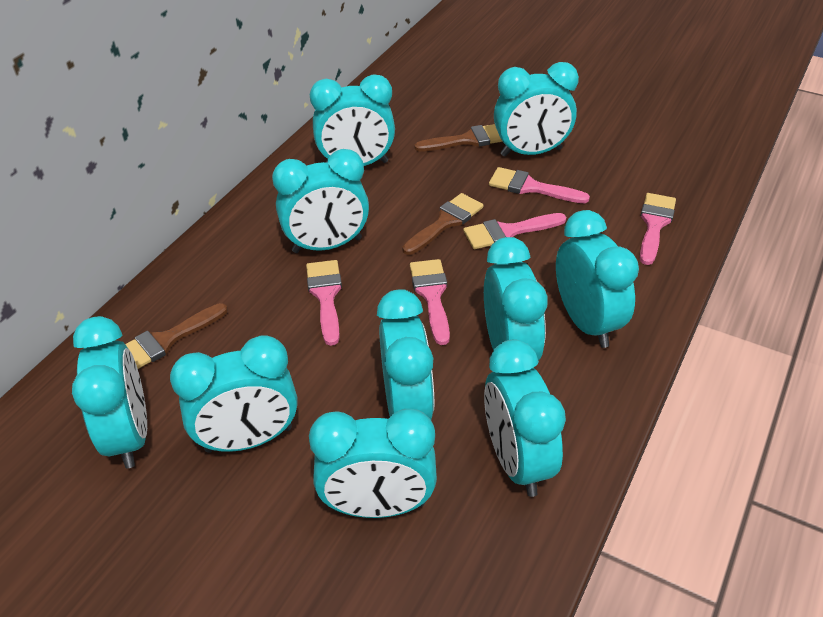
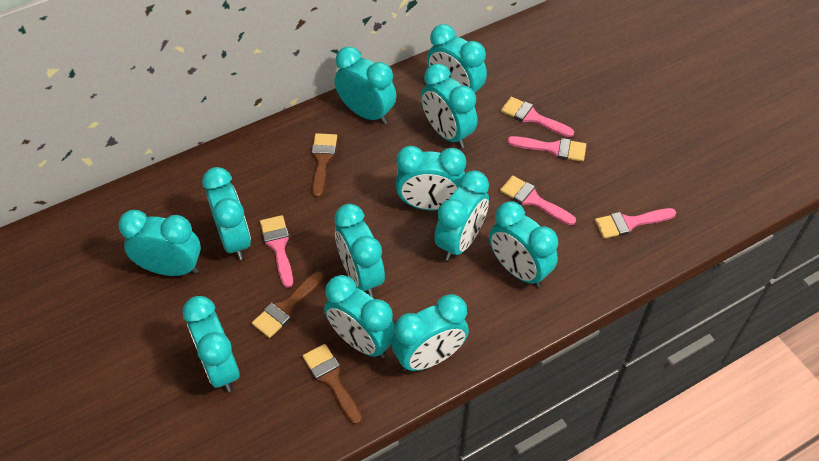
turquoise clock: 10 -> 12

